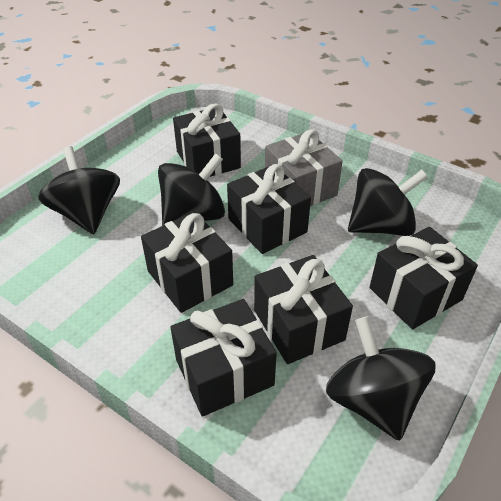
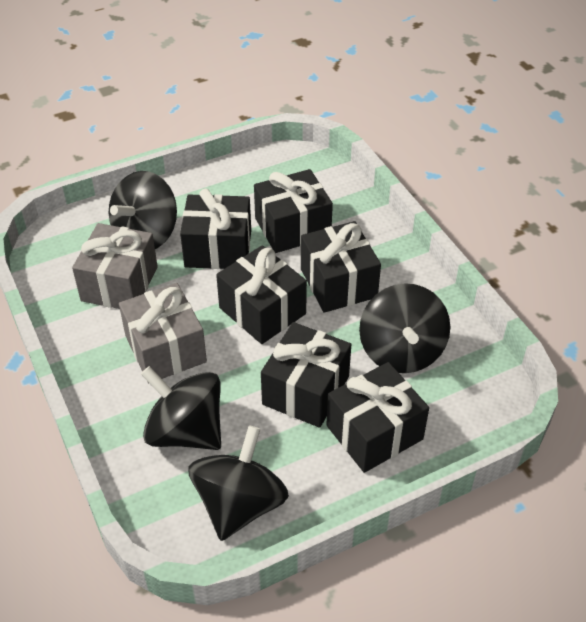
grey gift: 1 -> 2

